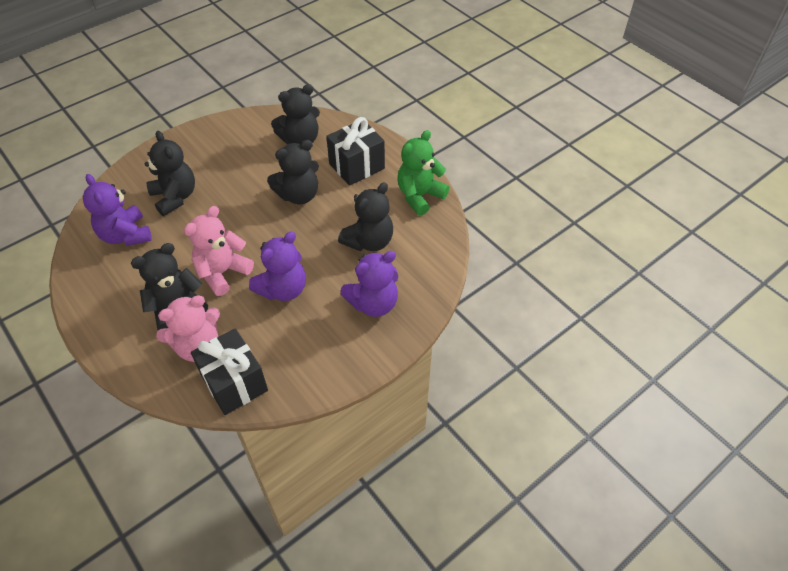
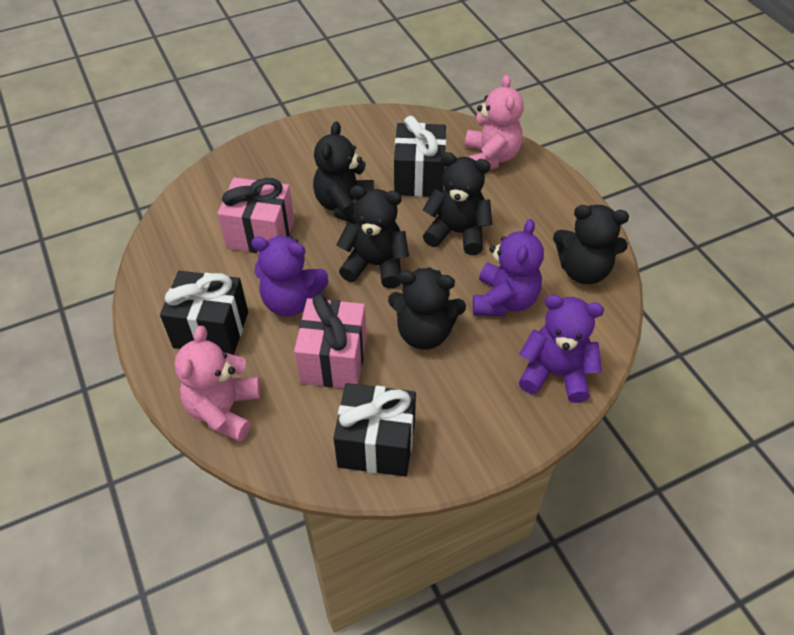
black gift: 2 -> 3
green teddy bear: 1 -> 0
pink gift: 0 -> 2

